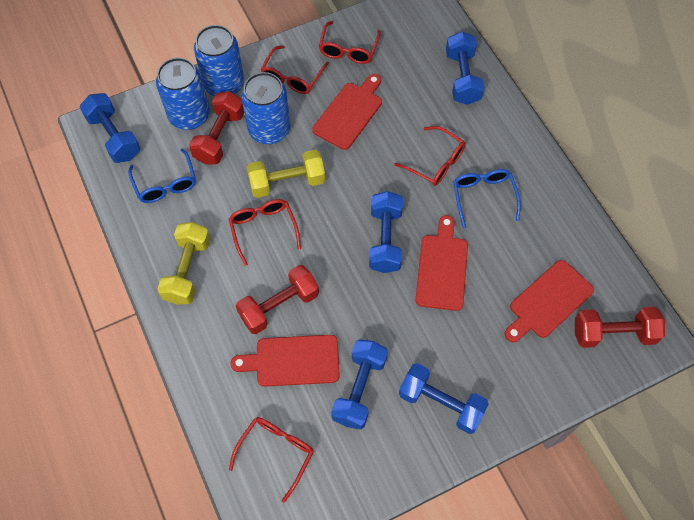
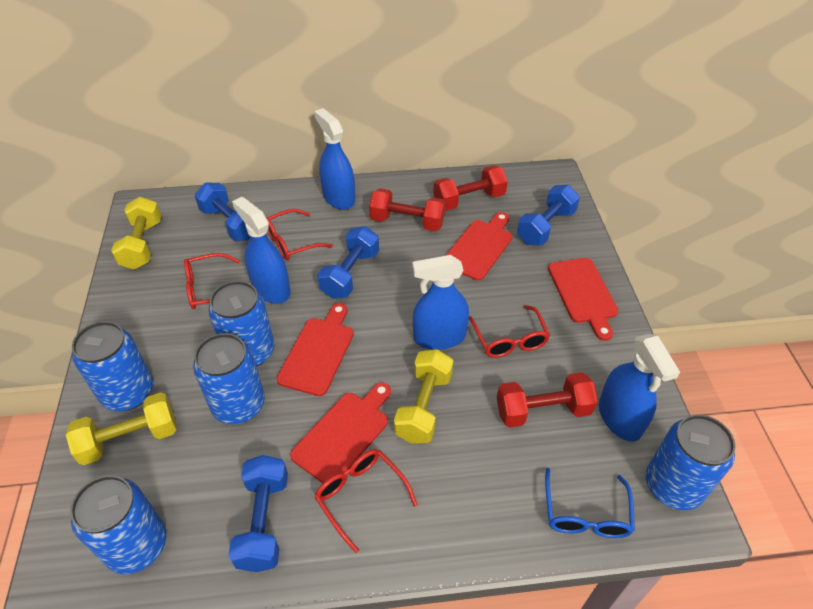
blue can: 3 -> 5
blue dumbbell: 5 -> 4
blue glasses: 2 -> 1
blue spray bottle: 0 -> 4
red glasses: 5 -> 4
yellow dumbbell: 2 -> 3

